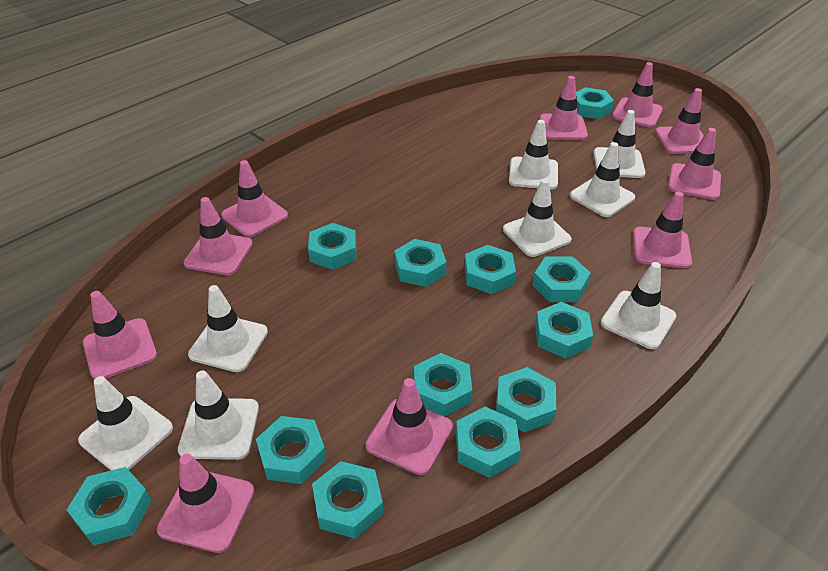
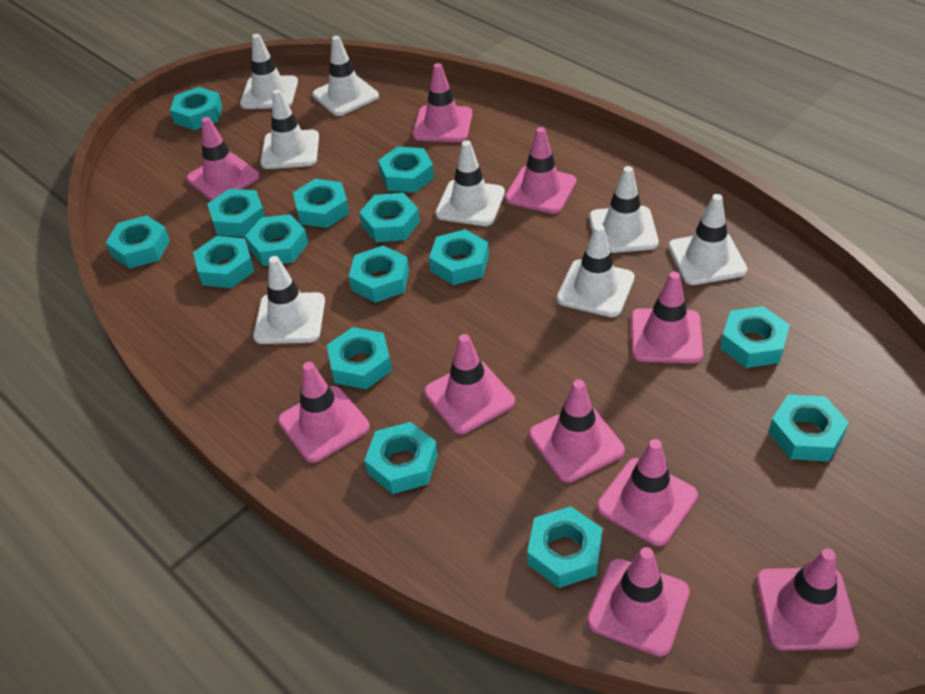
turquoise nut: 12 -> 15

